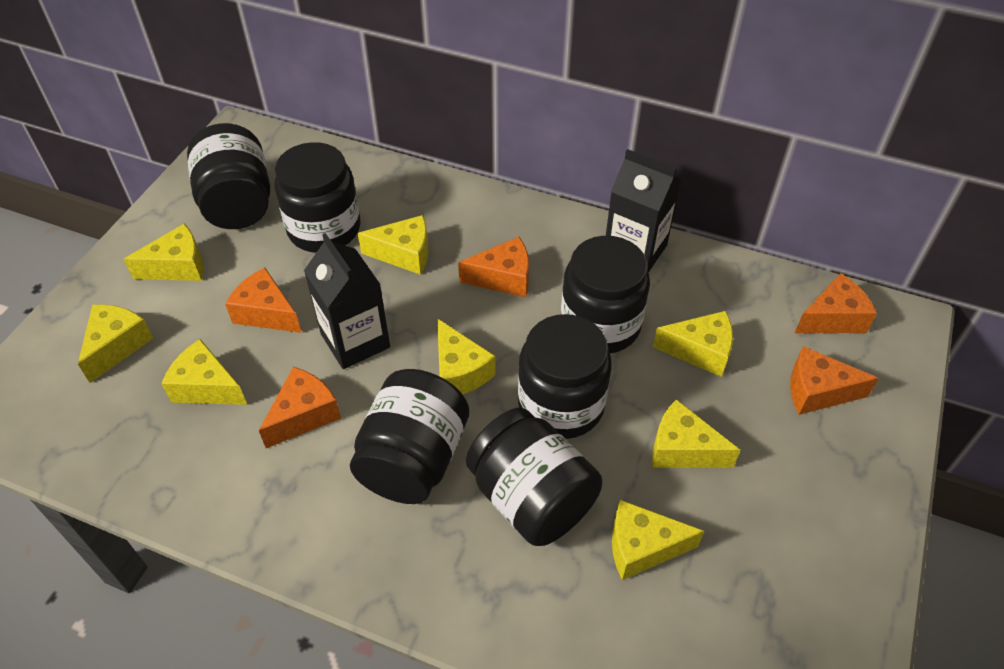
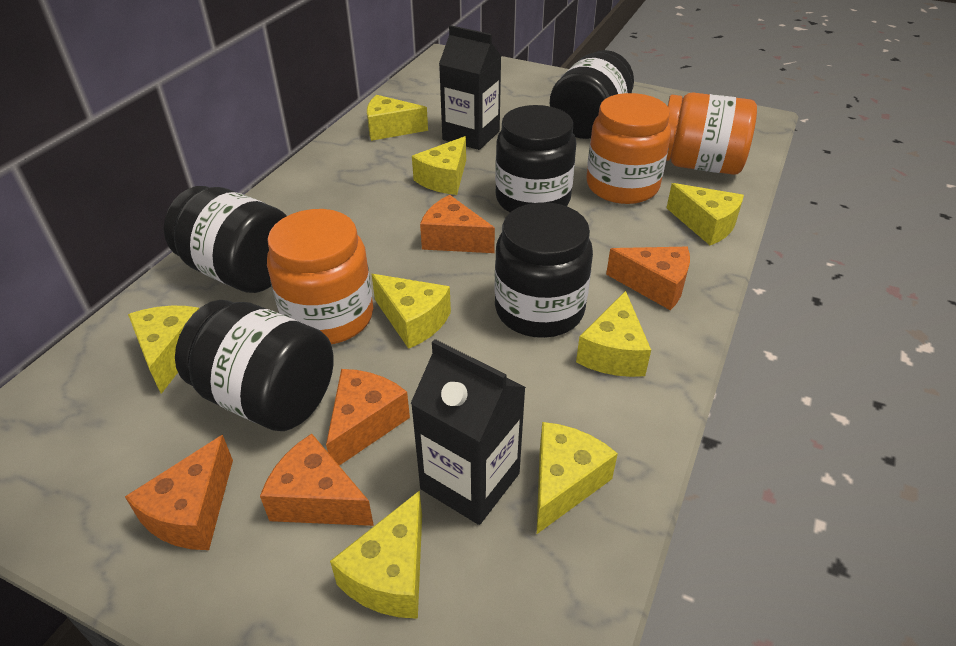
black jar: 6 -> 5
orange jar: 0 -> 3

